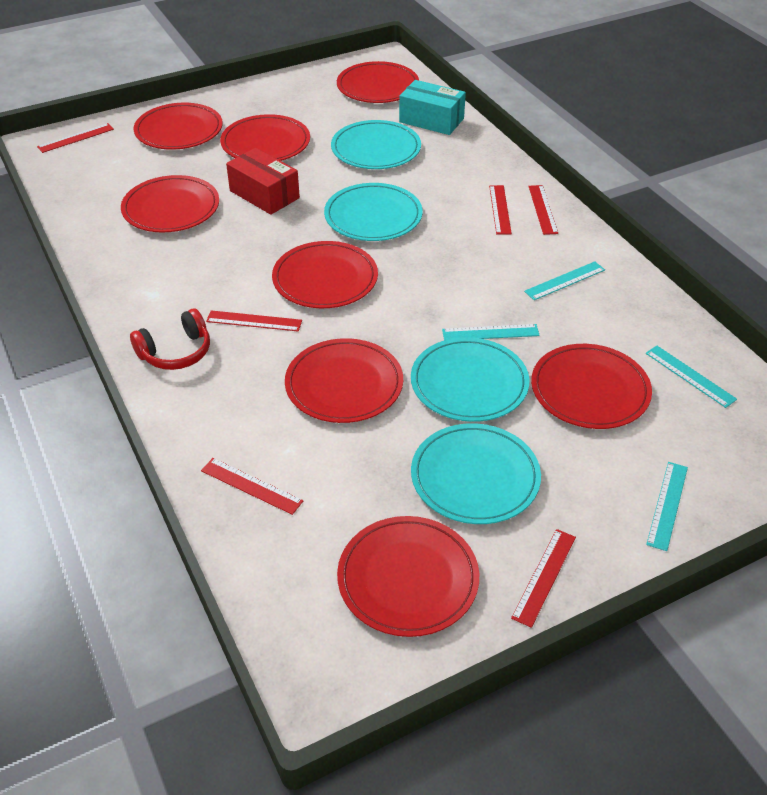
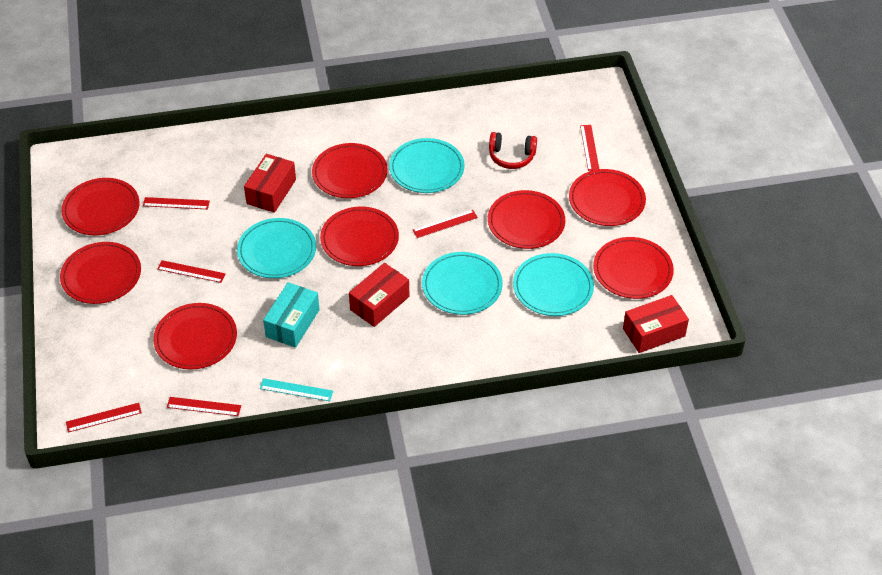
red box: 1 -> 3
turquoise ruler: 4 -> 1

